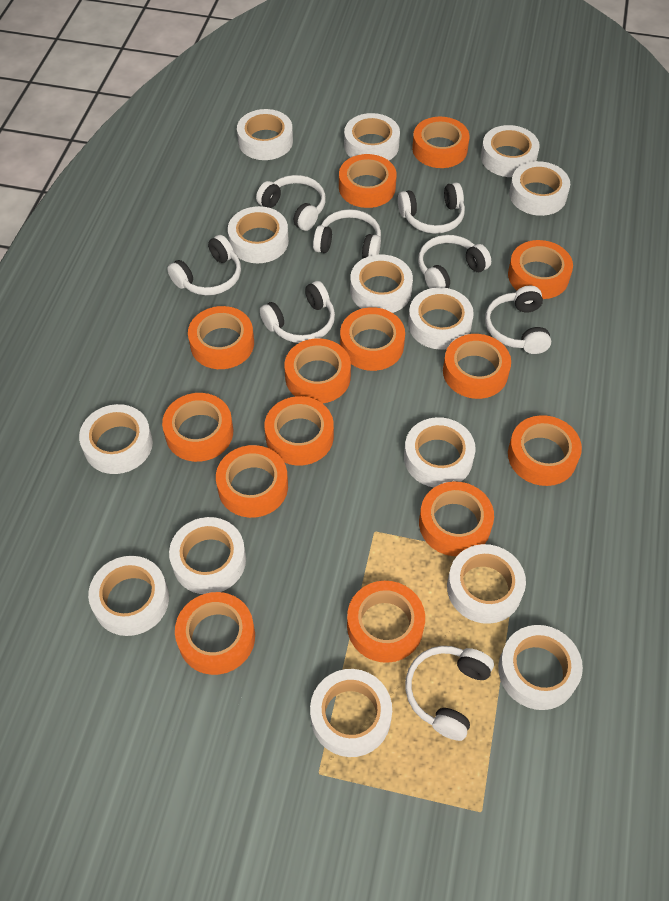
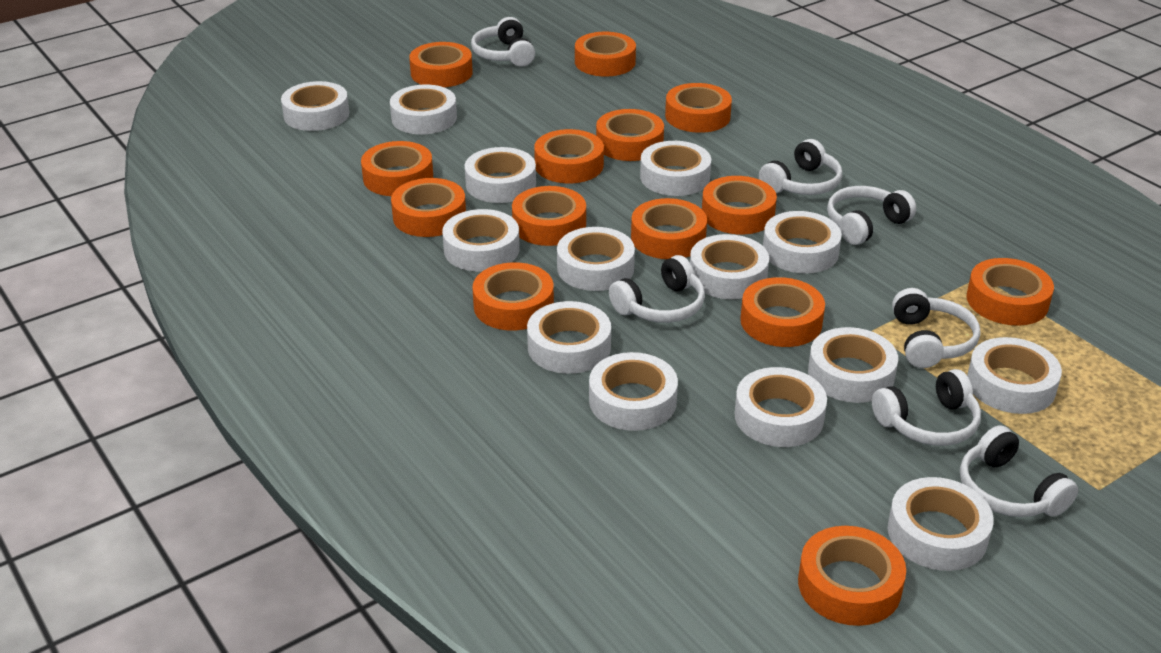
white headphones: 8 -> 7

